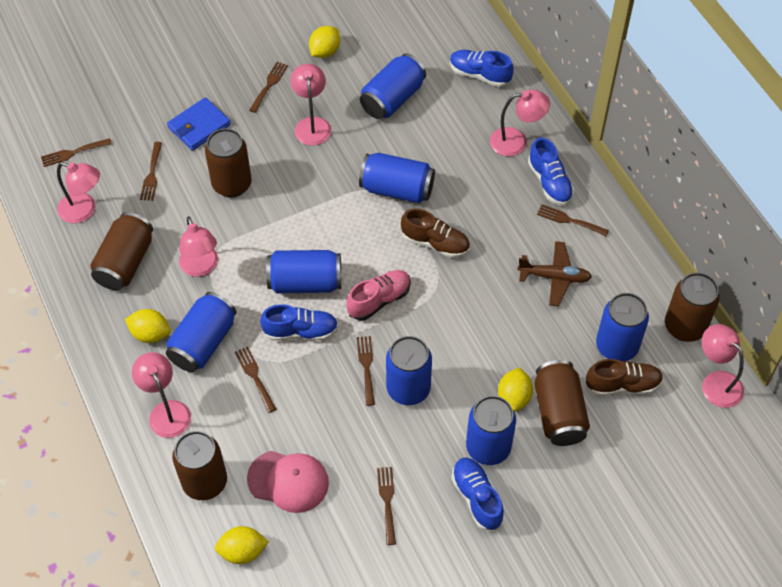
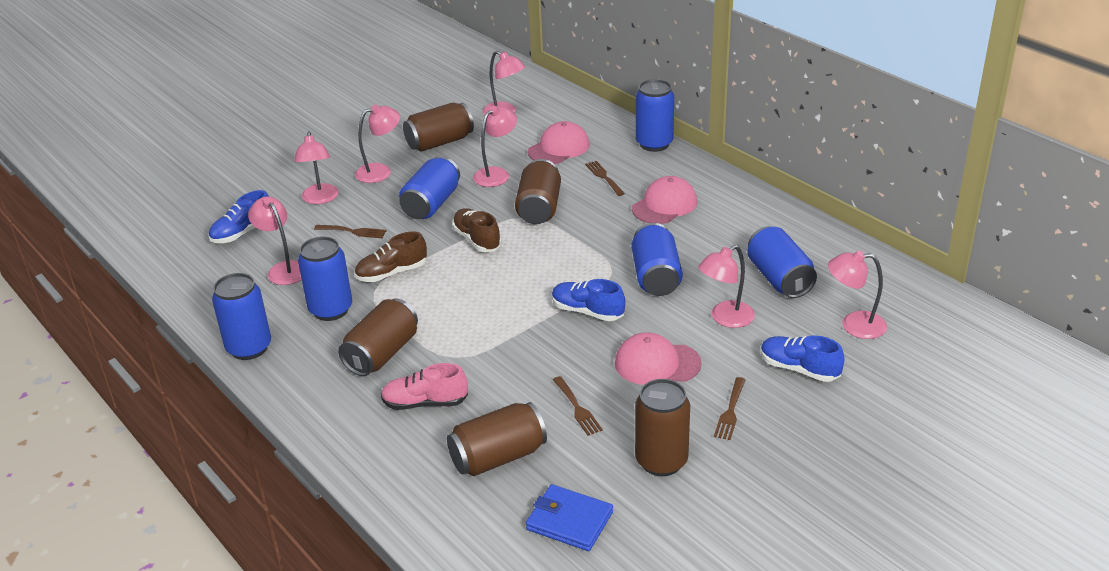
blue can: 7 -> 6
blue shoe: 4 -> 3
brown fork: 7 -> 4
brown plane: 1 -> 0
pink cap: 1 -> 3
pink lamp: 6 -> 7
yellow lemon: 4 -> 0

